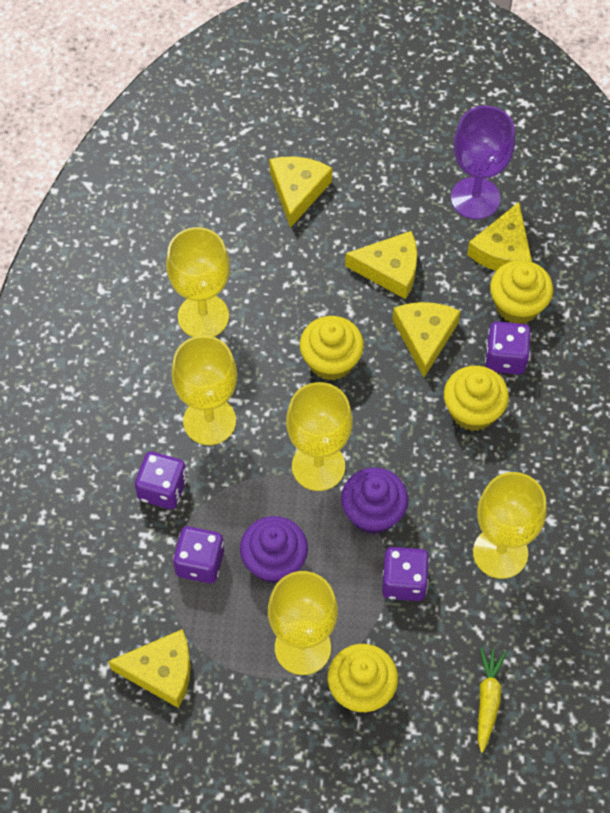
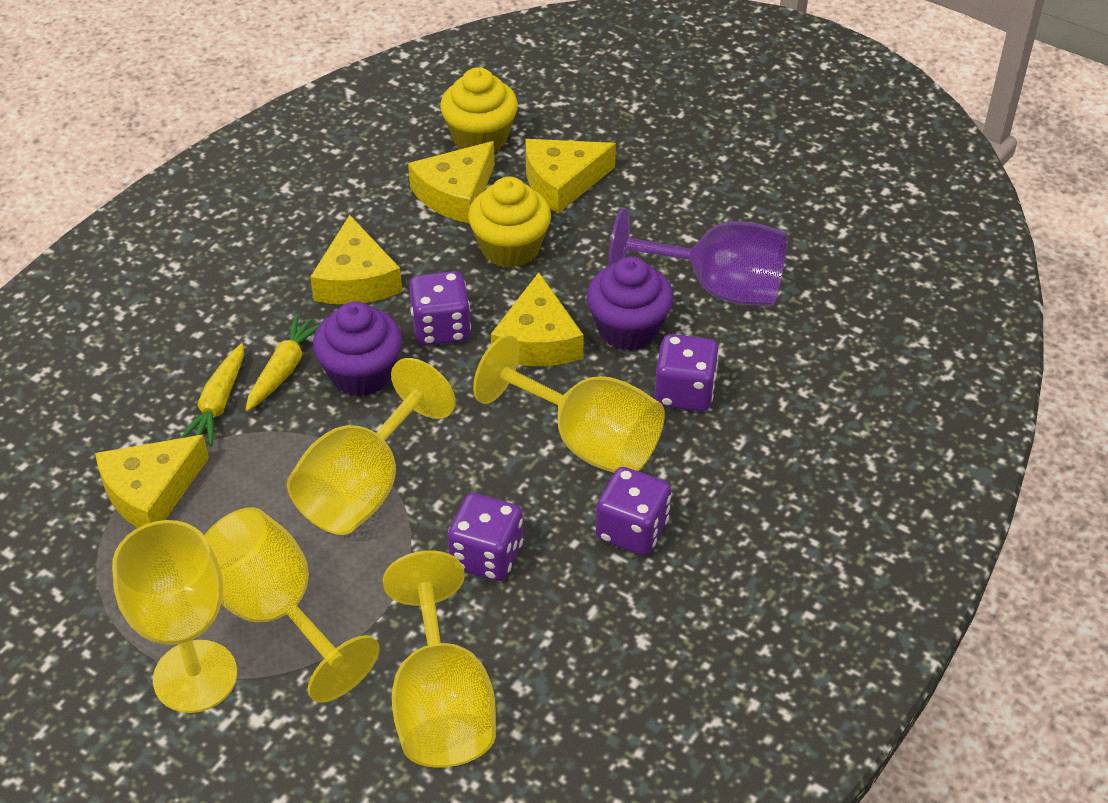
yellow carrot: 1 -> 2
yellow cupcake: 4 -> 2

